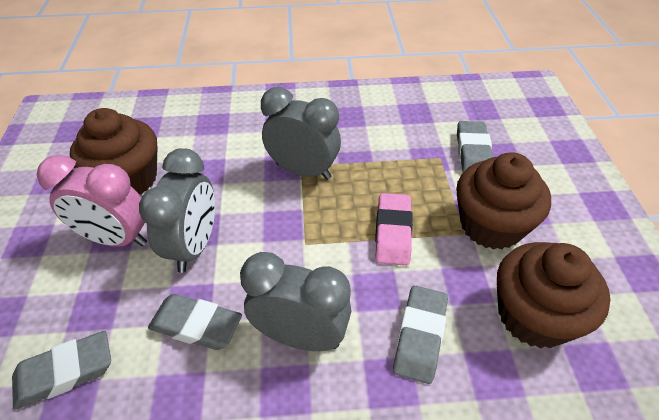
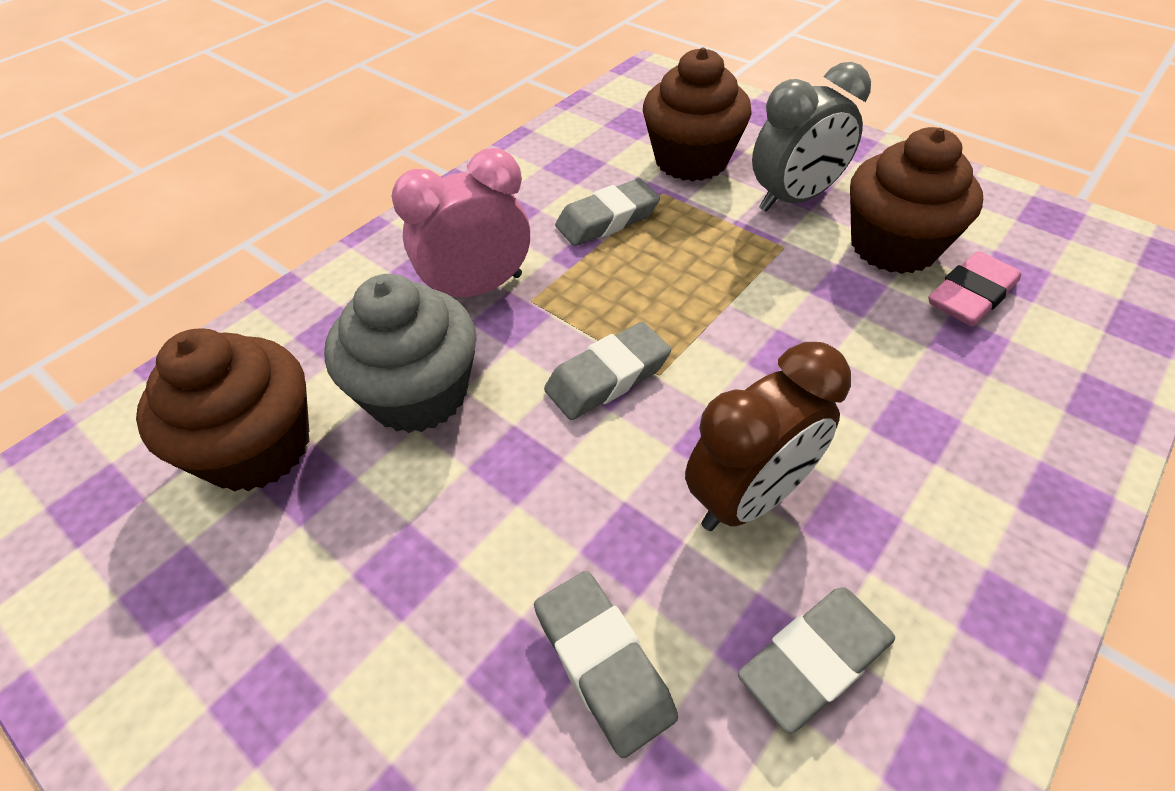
brown clock: 0 -> 1
grey clock: 3 -> 1
grey cupcake: 0 -> 1

